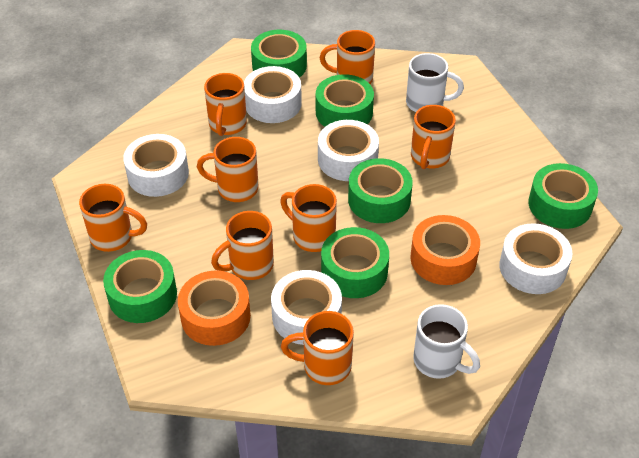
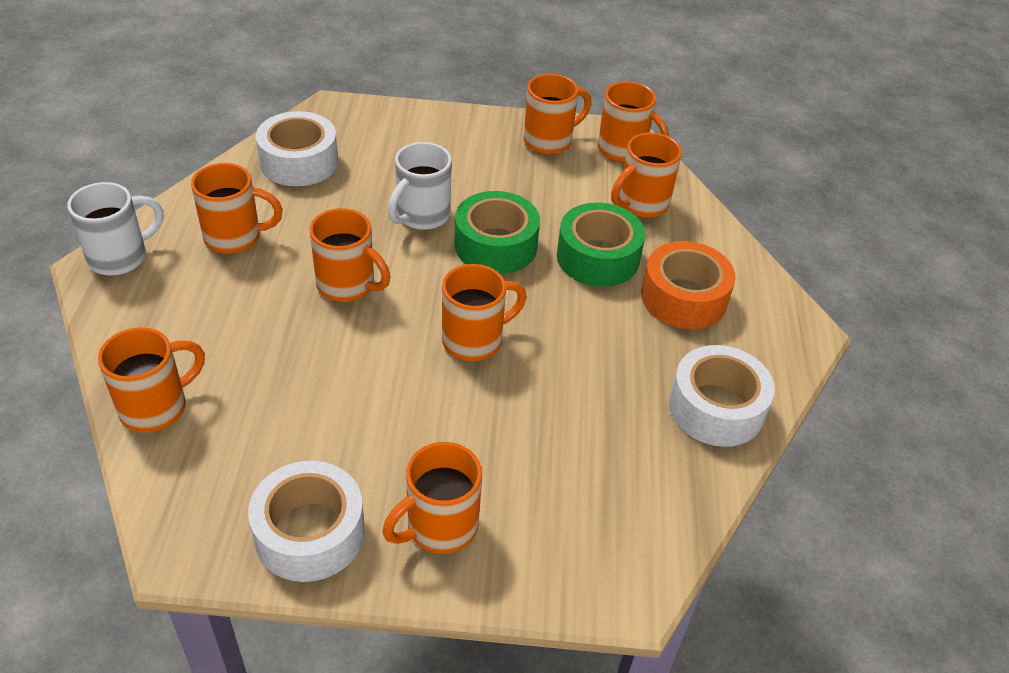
green tape: 6 -> 2
orange tape: 2 -> 1
white tape: 5 -> 3

